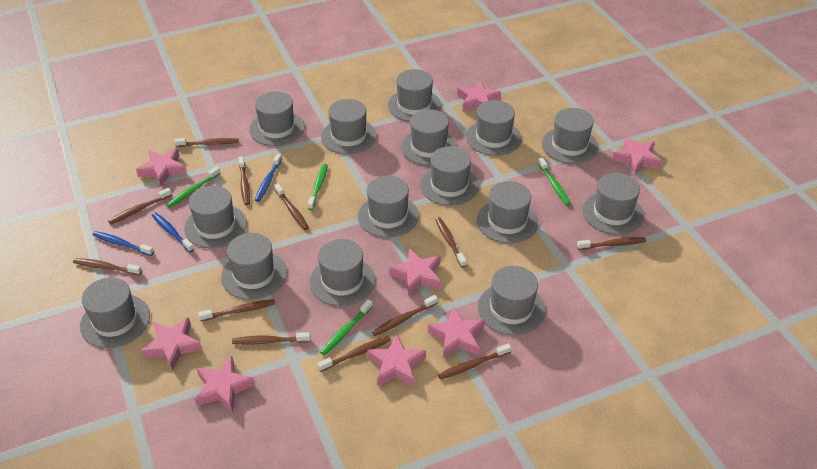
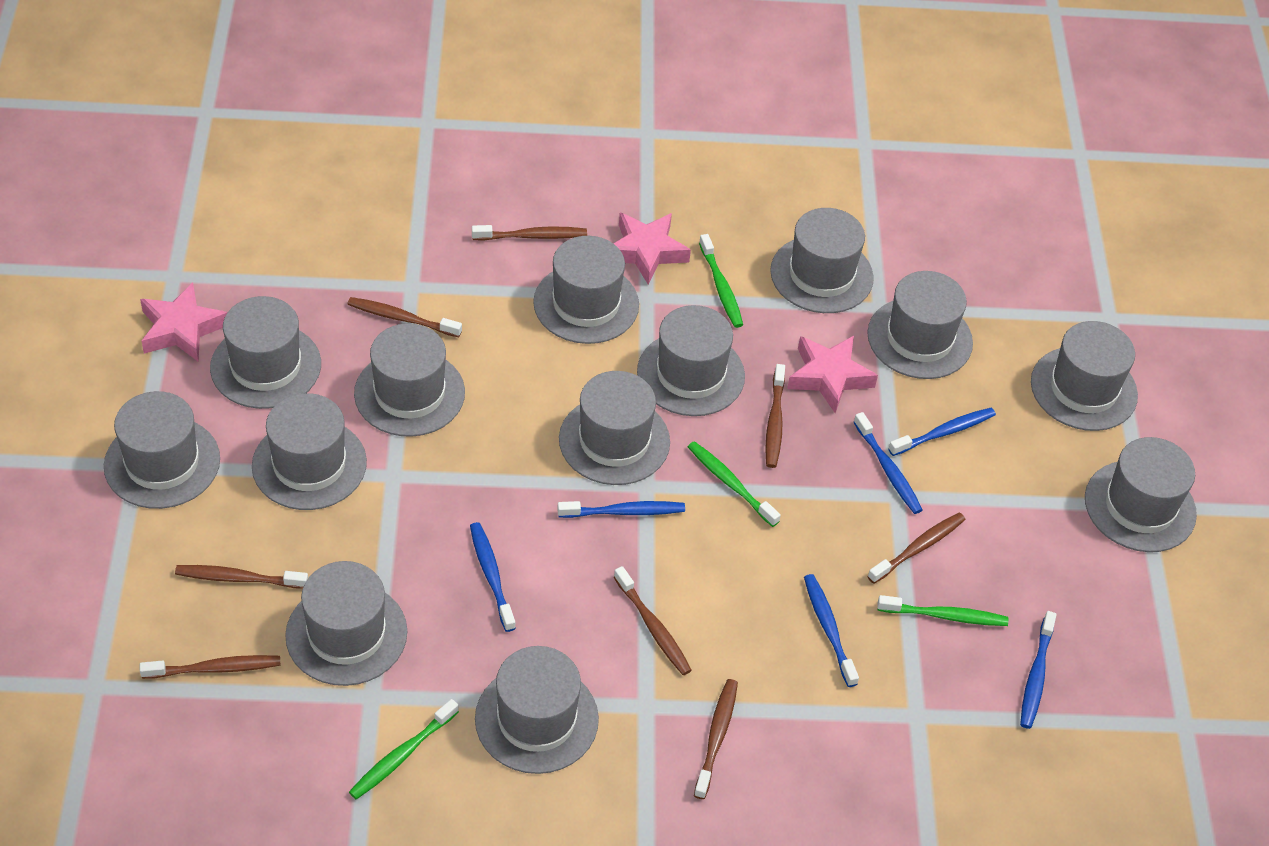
blue toothbrush: 3 -> 6
brown toothbrush: 12 -> 8
grey hat: 15 -> 13
pink star: 8 -> 3

